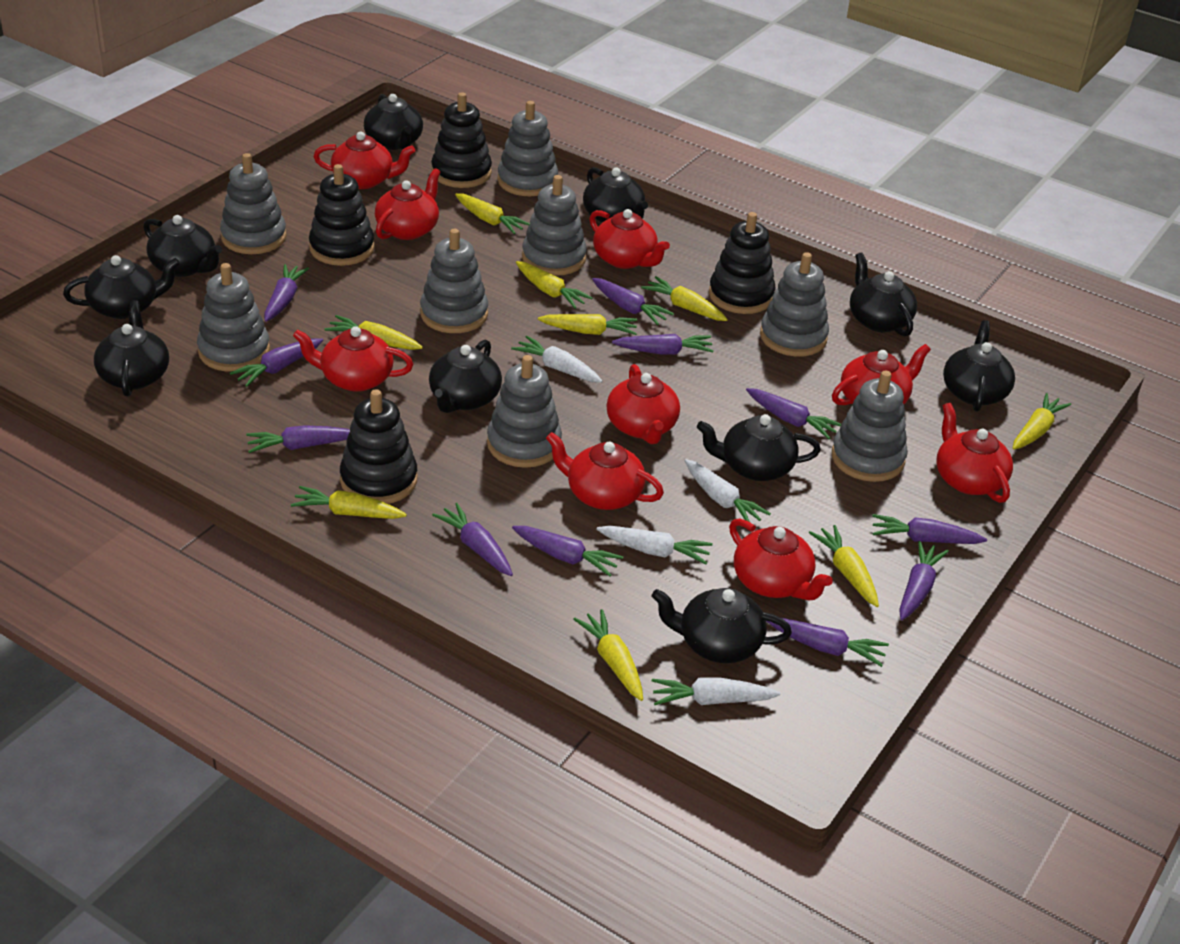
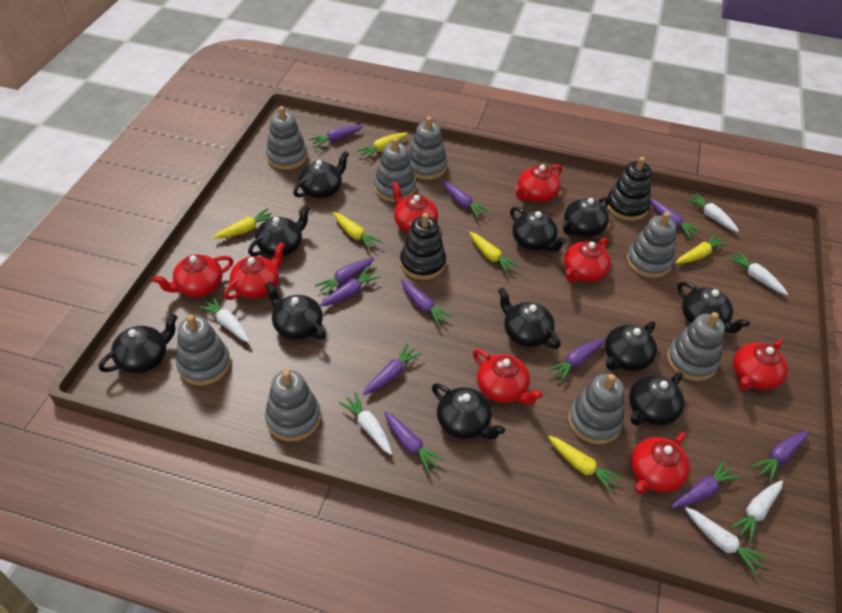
black stacking toy: 4 -> 2
black teapot: 10 -> 11
red teapot: 9 -> 8
white carrot: 4 -> 6
yellow carrot: 9 -> 6

